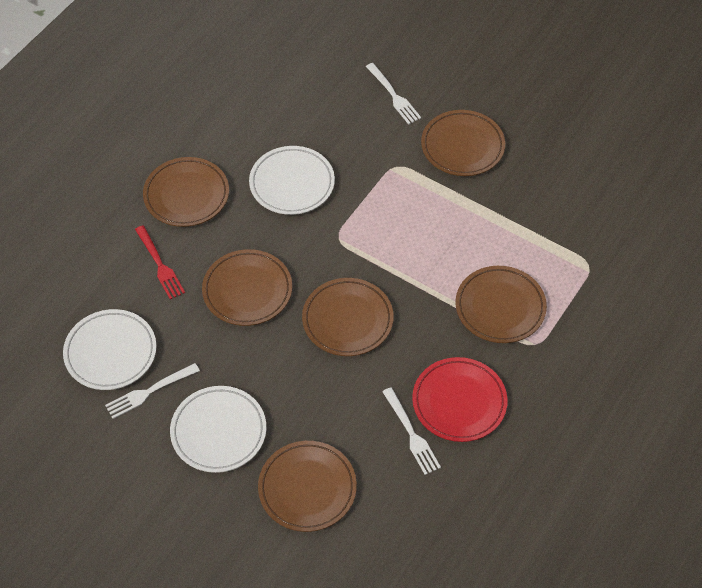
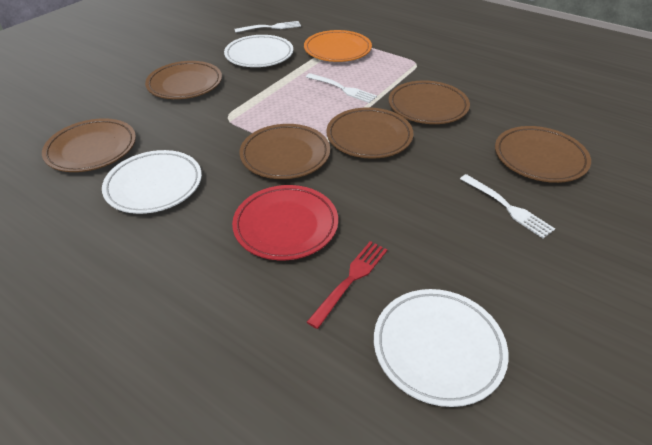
orange plate: 0 -> 1

